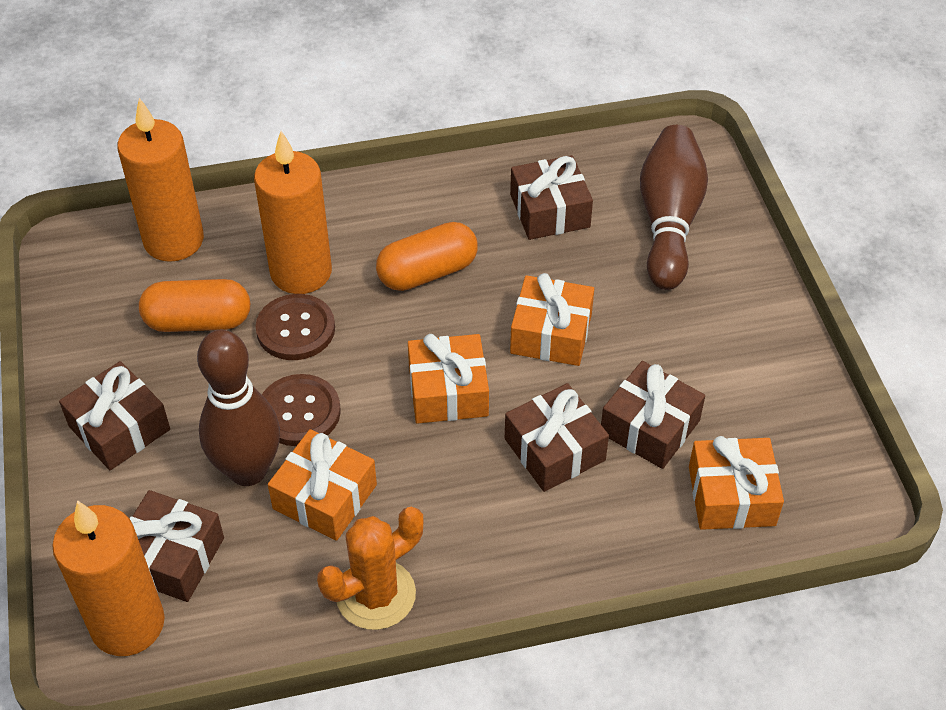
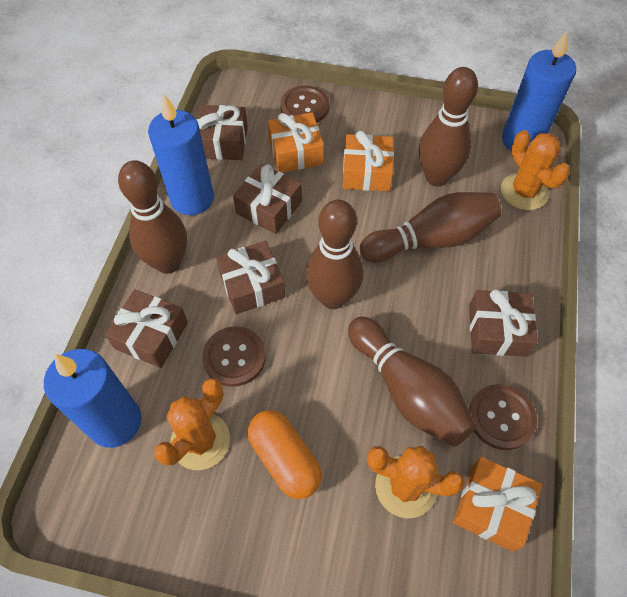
blue candle: 0 -> 3
brown bowling pin: 2 -> 5
brown button: 2 -> 3
orange cactus: 1 -> 3
orange candle: 3 -> 0
orange capsule: 2 -> 1
orange gift: 4 -> 3

